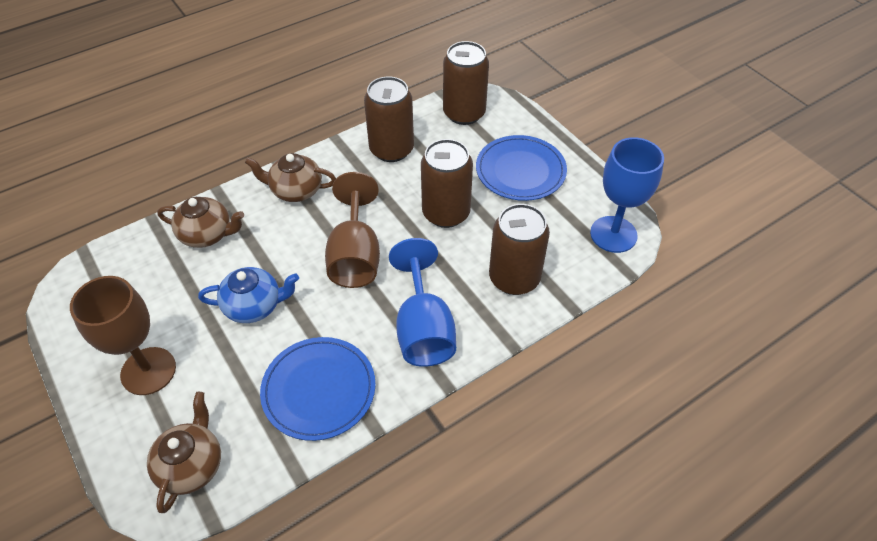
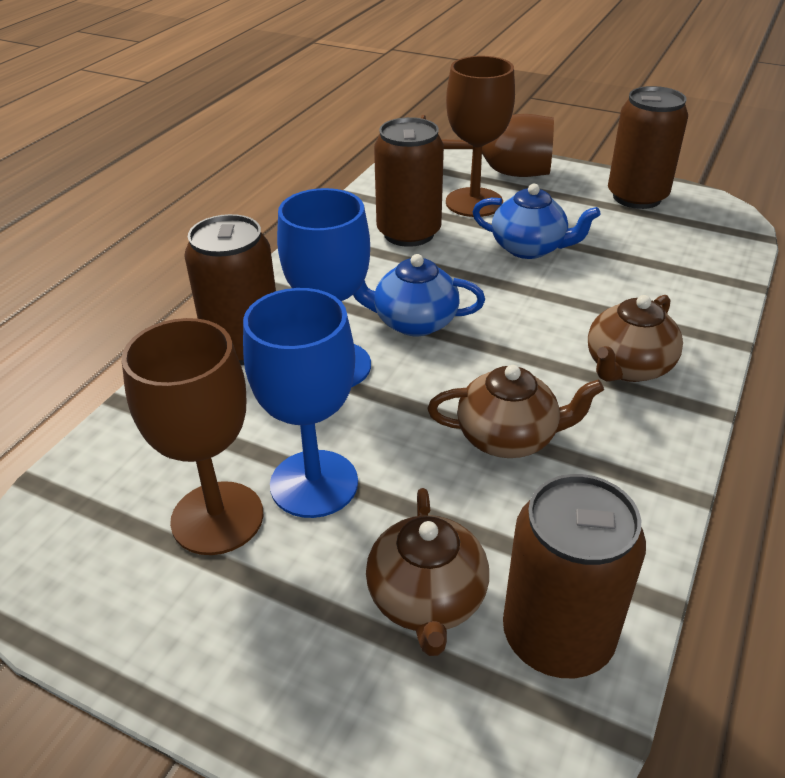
blue plate: 2 -> 0
blue teapot: 1 -> 2
brown goblet: 2 -> 3

